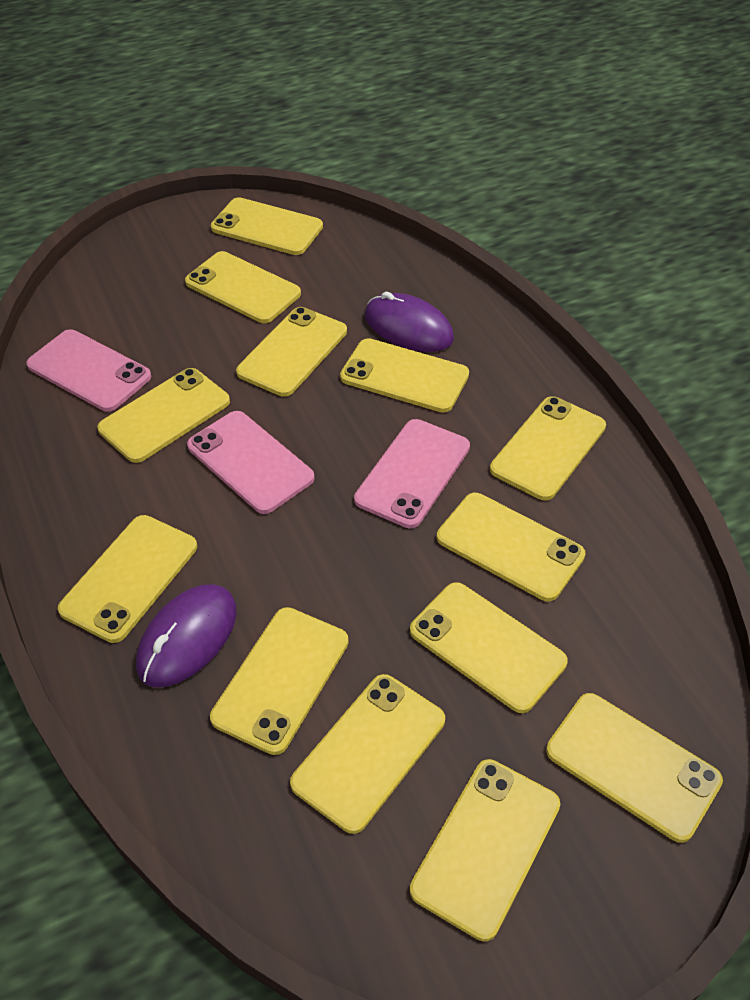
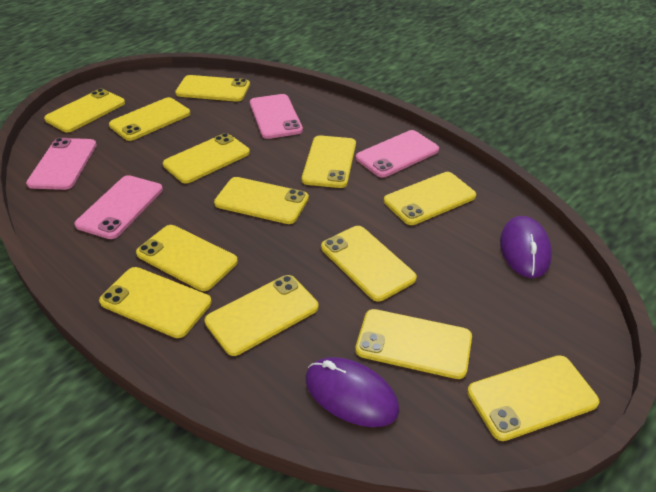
pink phone: 3 -> 4

